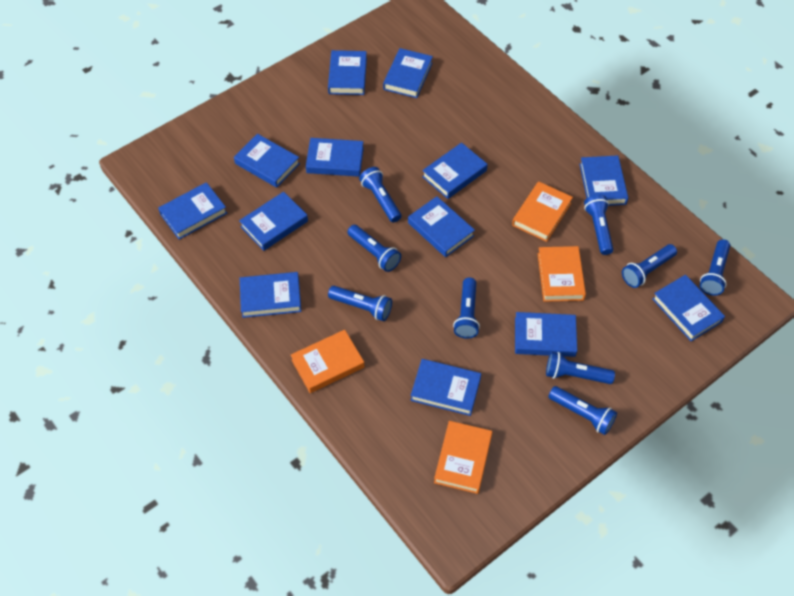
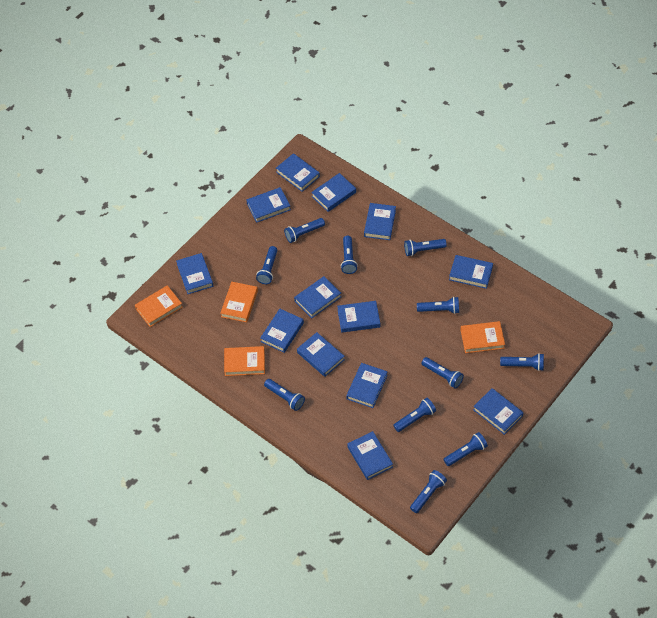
blue flashlight: 9 -> 11

